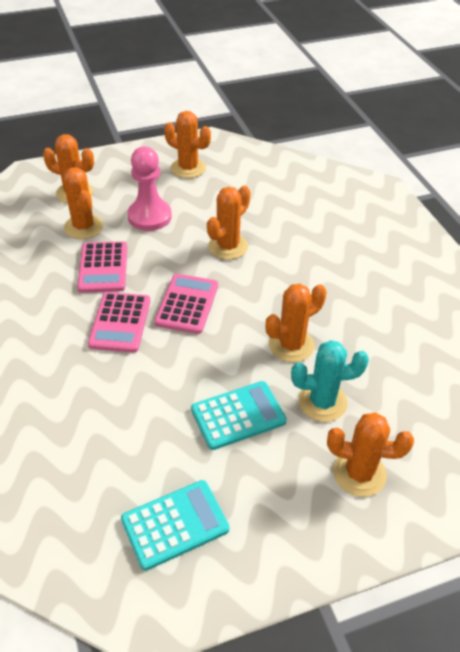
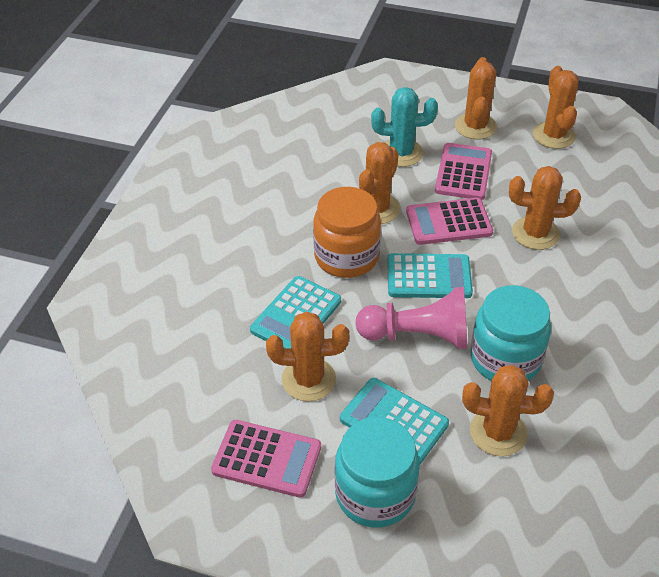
orange jar: 0 -> 1
turquoise calculator: 2 -> 3
turquoise jar: 0 -> 2

